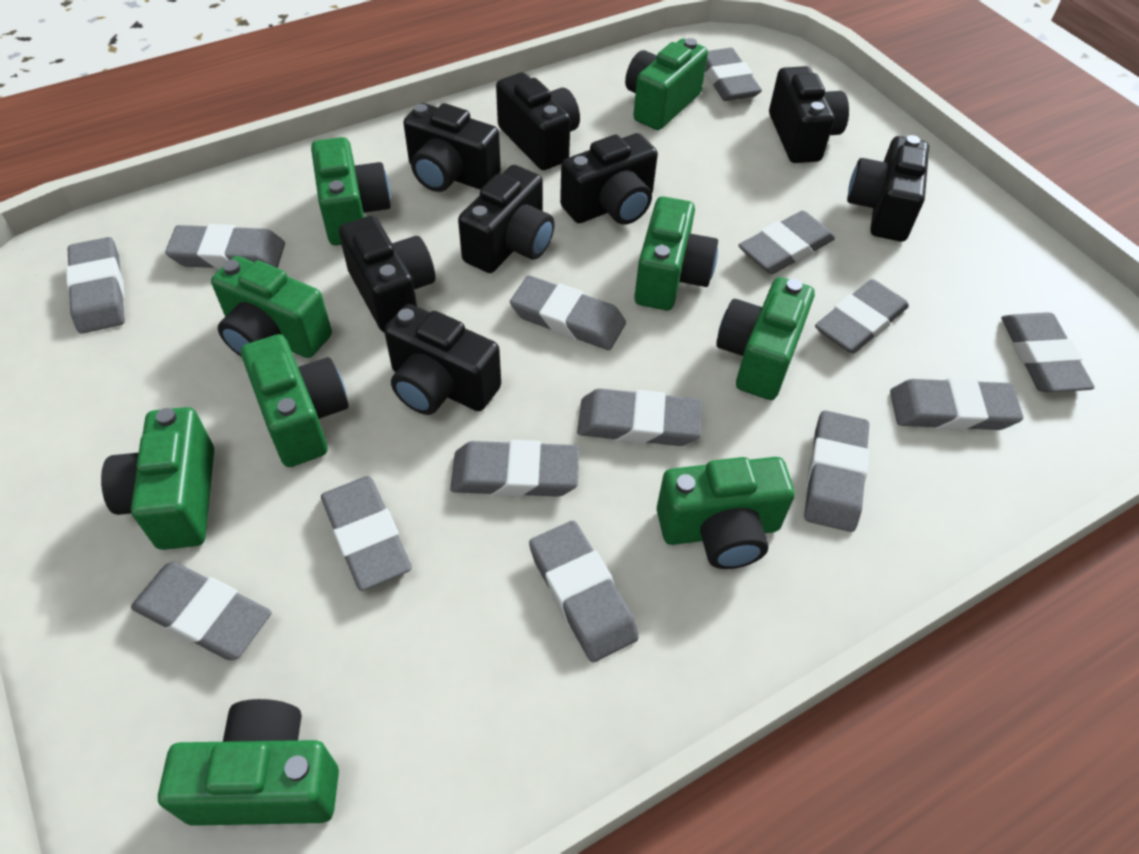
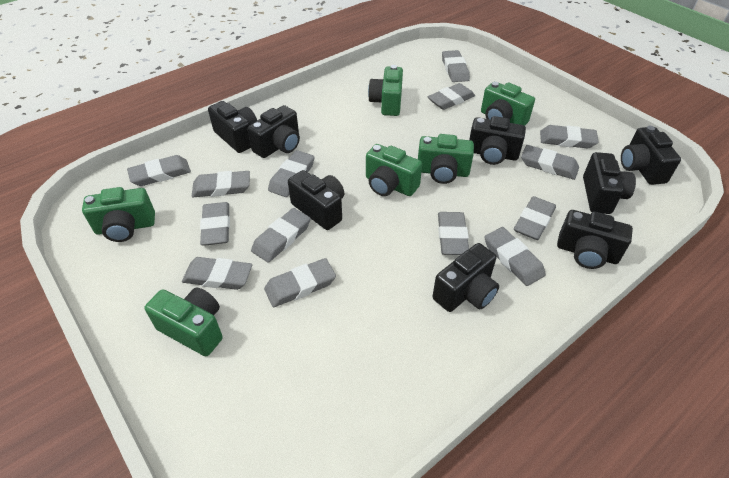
green camera: 9 -> 6

